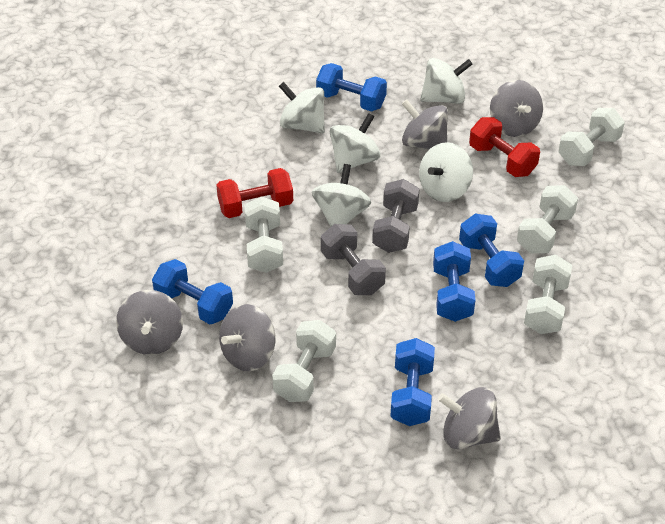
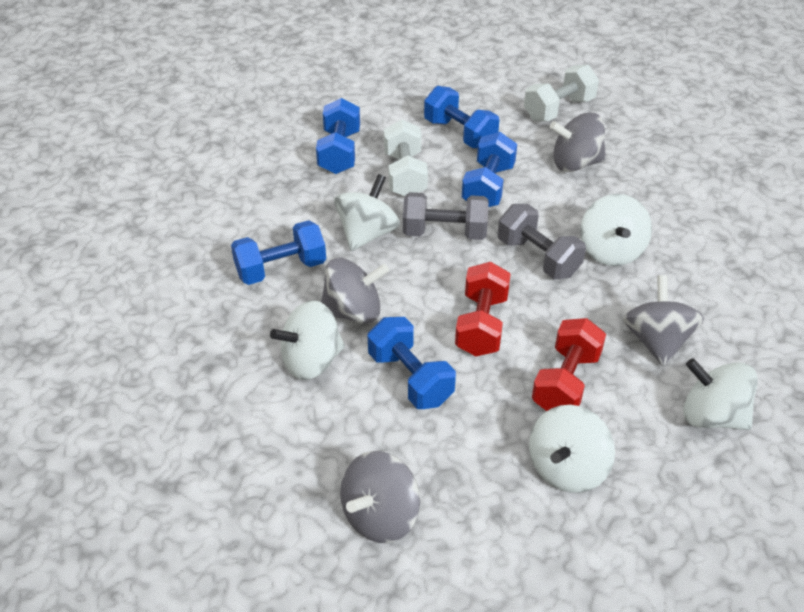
grey spinning top: 5 -> 4
white dumbbell: 5 -> 2

